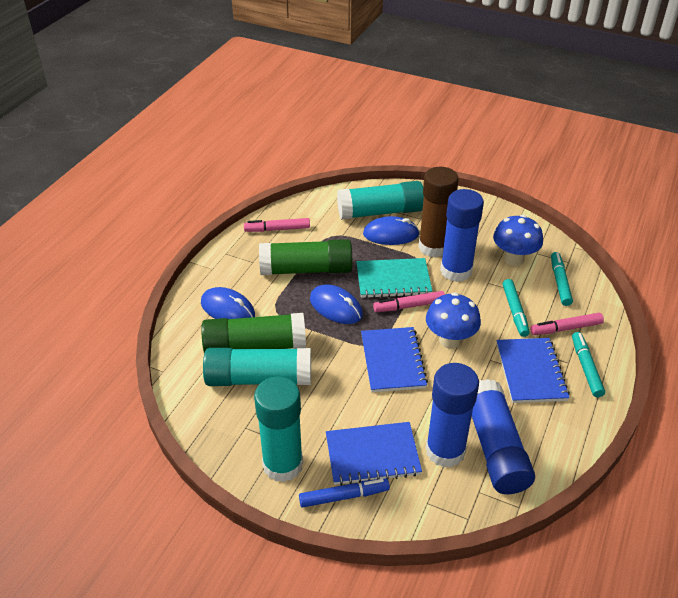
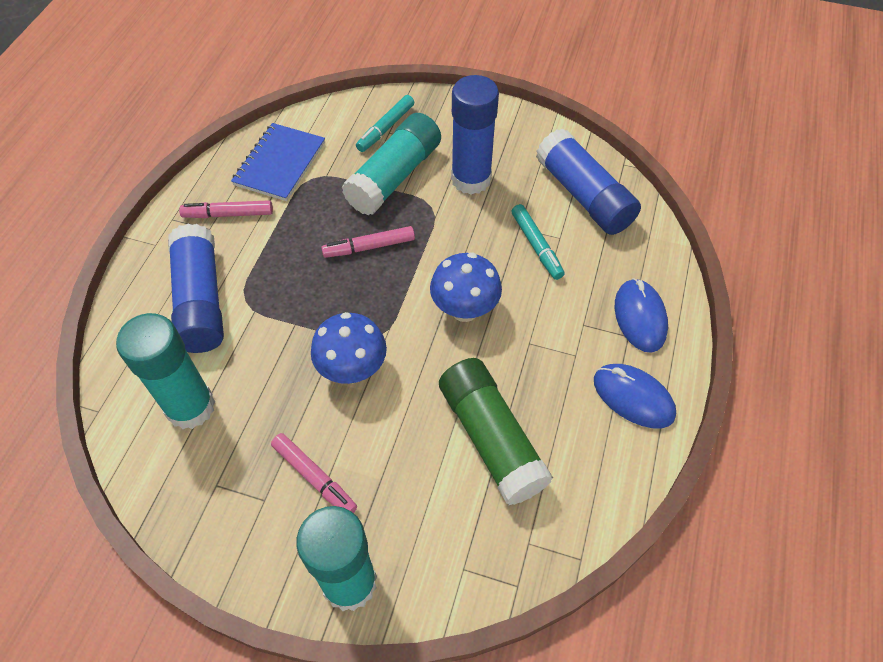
blue marker: 1 -> 0
blue mouse: 3 -> 2
blue notebook: 3 -> 1
brown glue stick: 1 -> 0
green glue stick: 2 -> 1
turquoise marker: 3 -> 2
turquoise notebook: 1 -> 0

